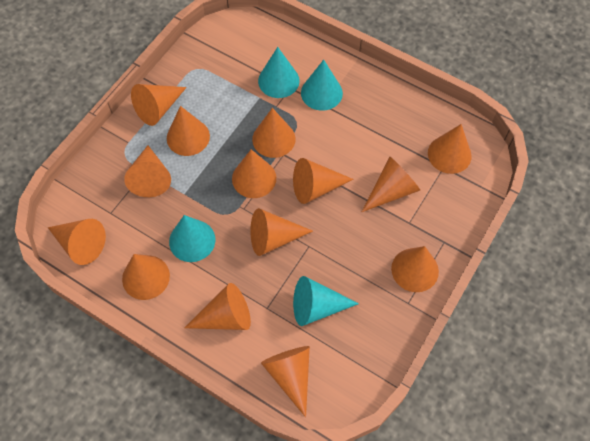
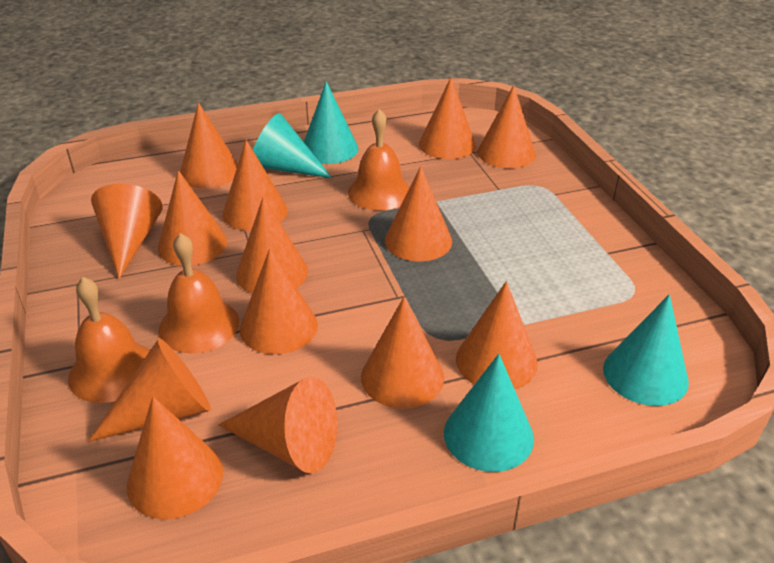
orange bell: 0 -> 3

